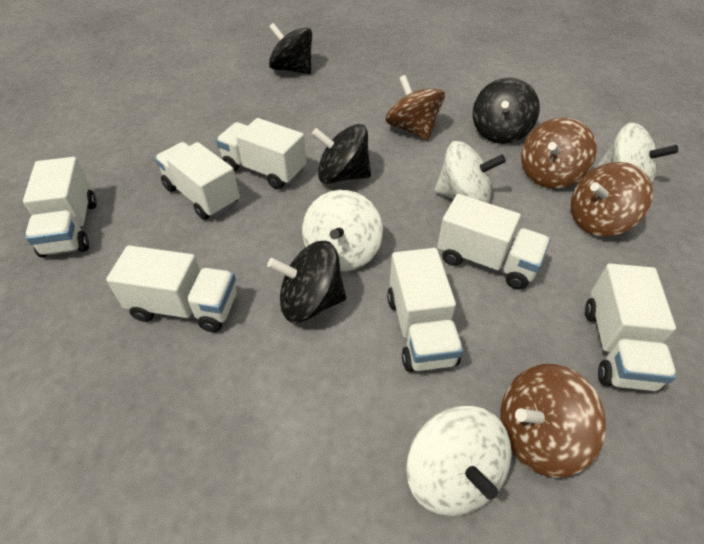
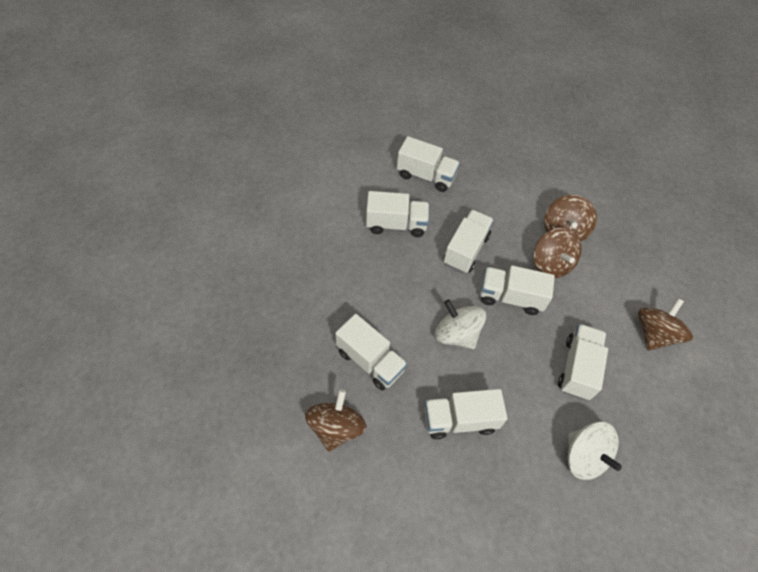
black spinning top: 4 -> 0
white spinning top: 4 -> 2

